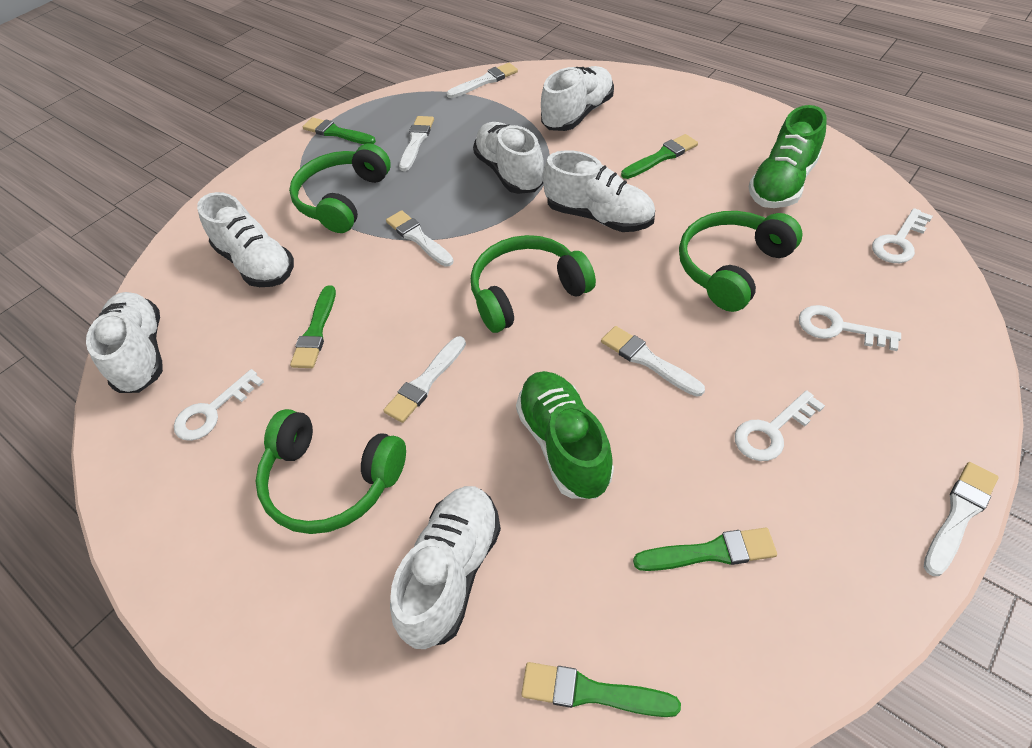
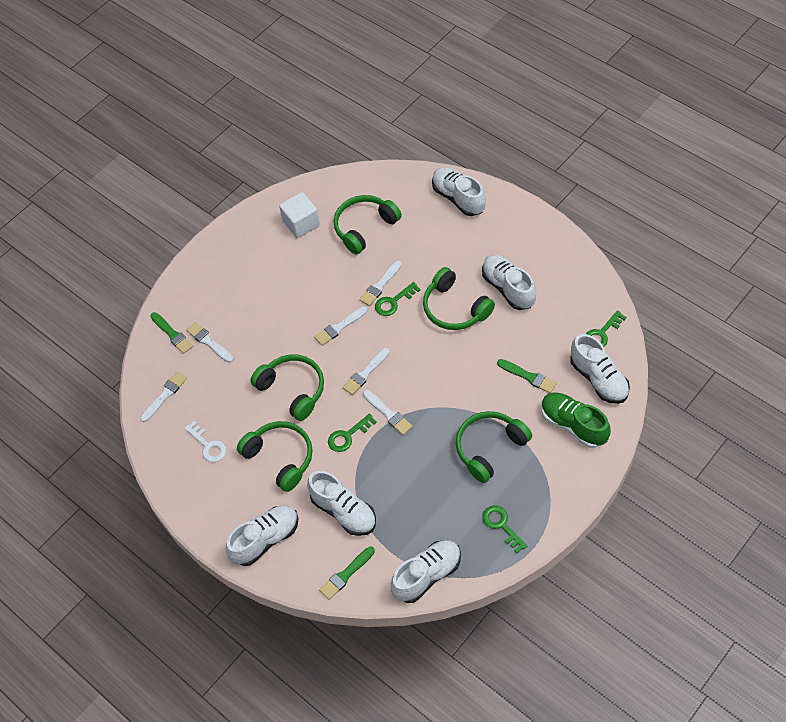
green brush: 5 -> 3
green headphones: 4 -> 5
green key: 0 -> 4
green shoe: 2 -> 1
white cube: 0 -> 1
white key: 4 -> 1

